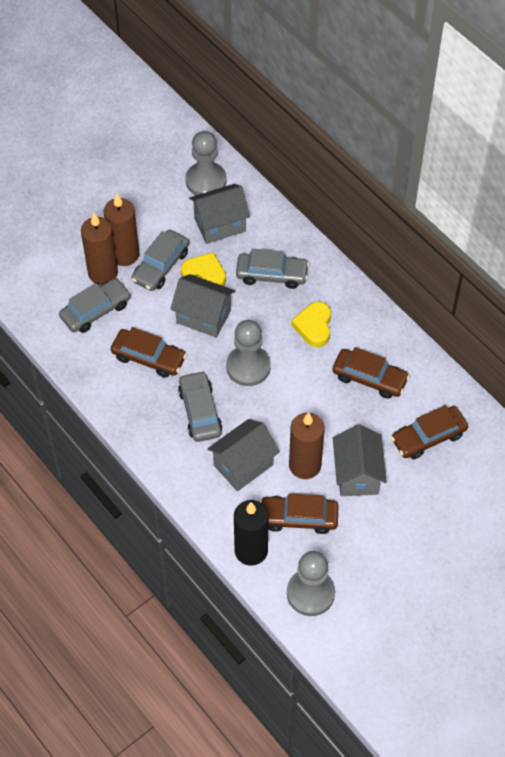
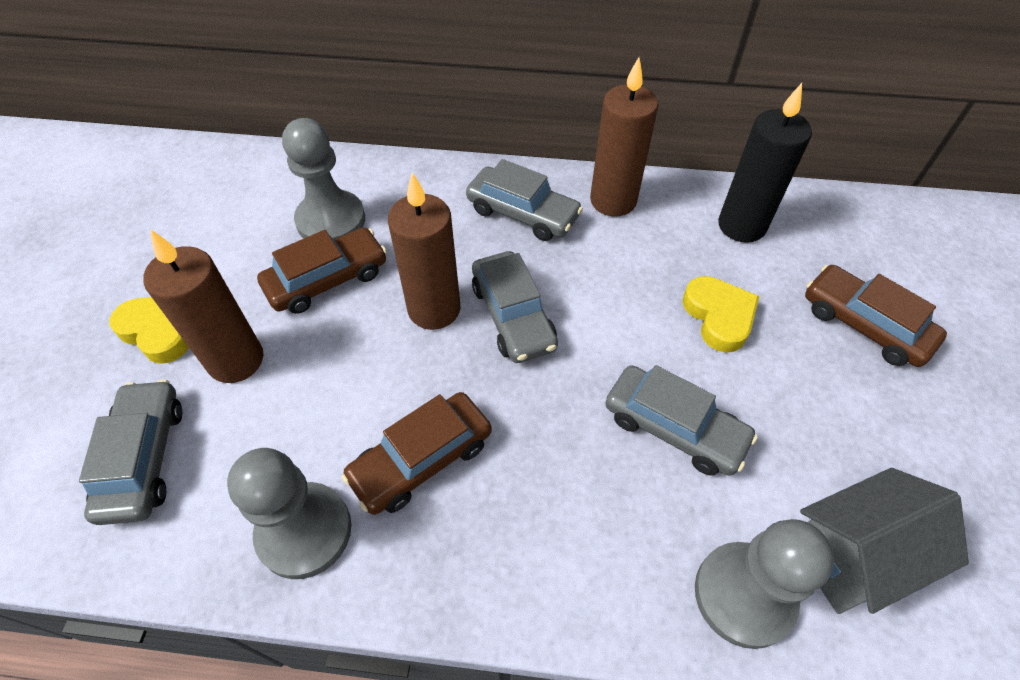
brown car: 4 -> 3
grey house: 4 -> 1

